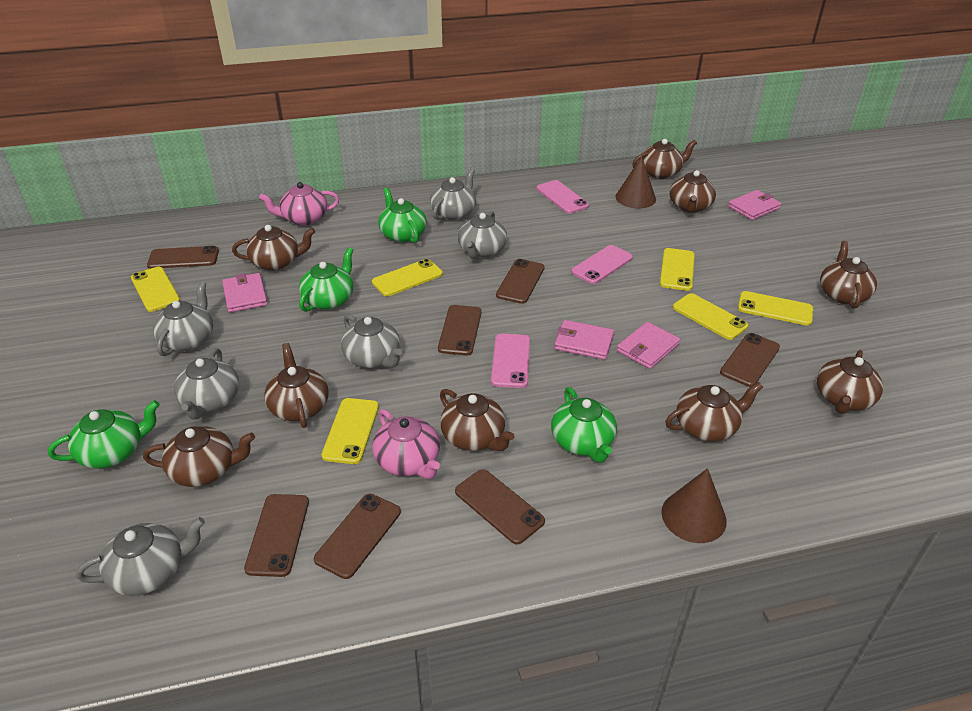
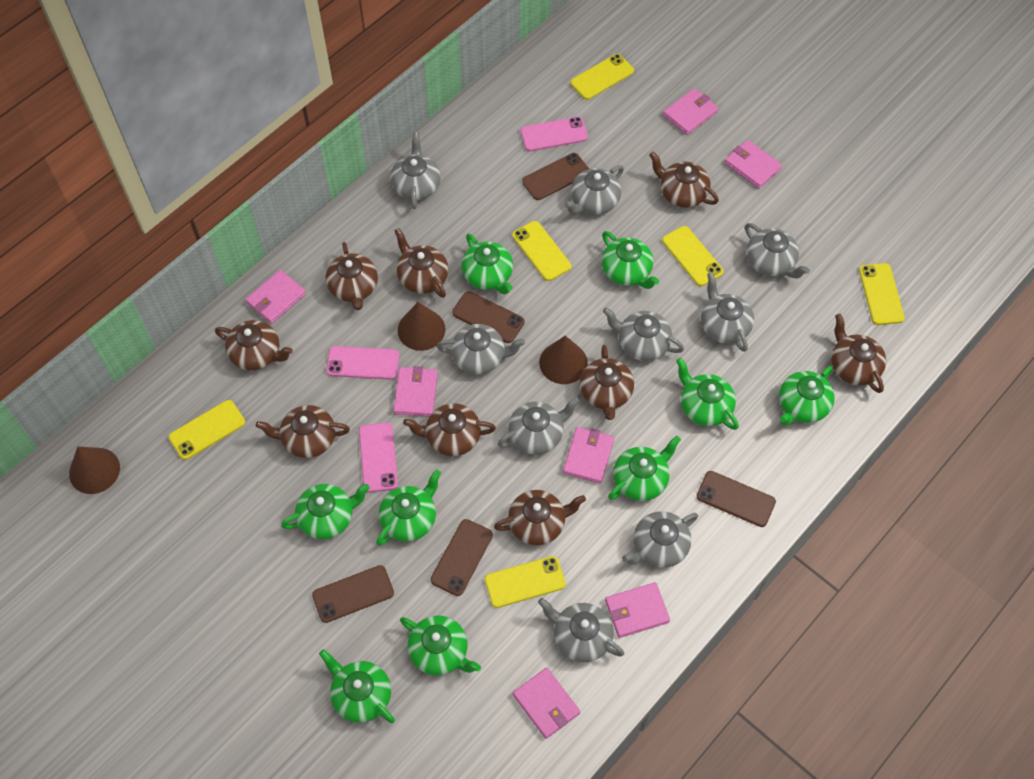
brown cone: 2 -> 3
brown phone: 7 -> 5
green teapot: 4 -> 9
grey teapot: 6 -> 9
pink teapot: 2 -> 0
pink wallet: 4 -> 7

